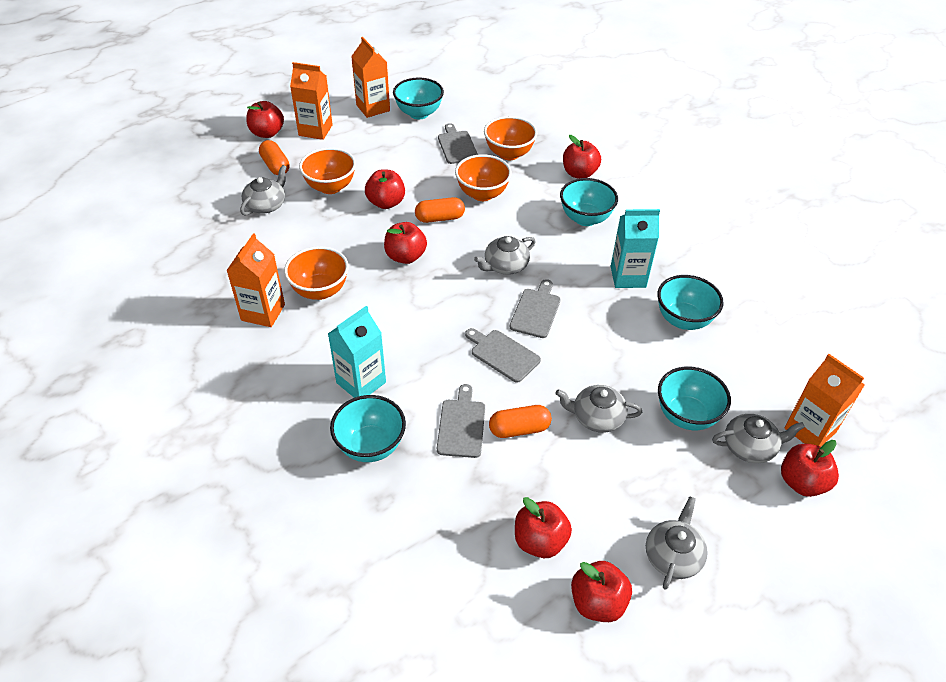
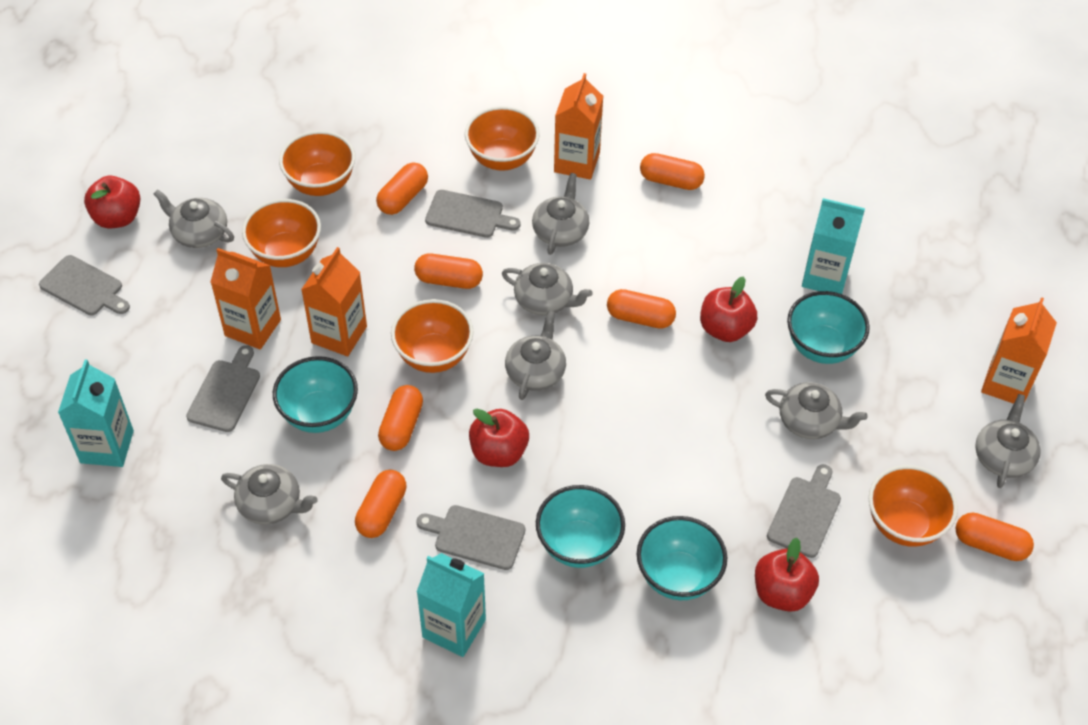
grey cutting board: 4 -> 5
grey teapot: 5 -> 7
orange bowl: 4 -> 5
orange capsule: 3 -> 7
red apple: 7 -> 4
turquoise bowl: 5 -> 4
turquoise carton: 2 -> 3

